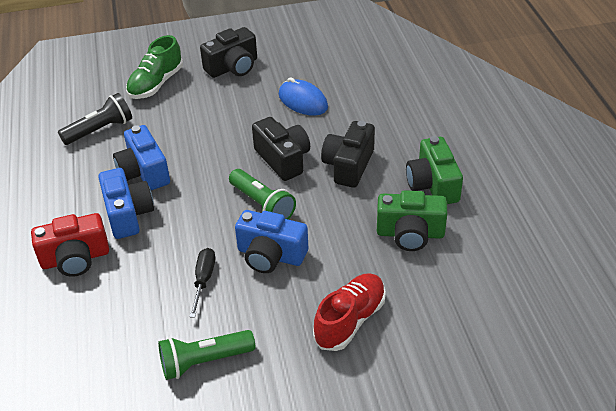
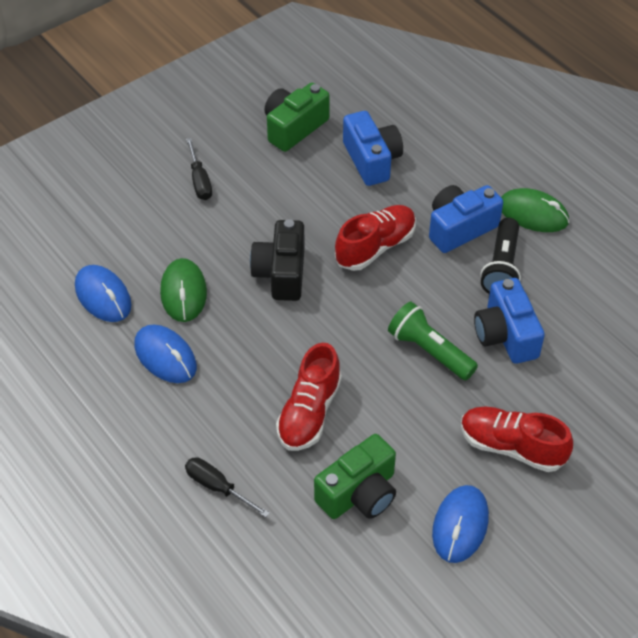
black camera: 3 -> 1
black screwdriver: 1 -> 2
blue mouse: 1 -> 3
green flashlight: 2 -> 1
green mouse: 0 -> 2
green shoe: 1 -> 0
red camera: 1 -> 0
red shoe: 1 -> 3

